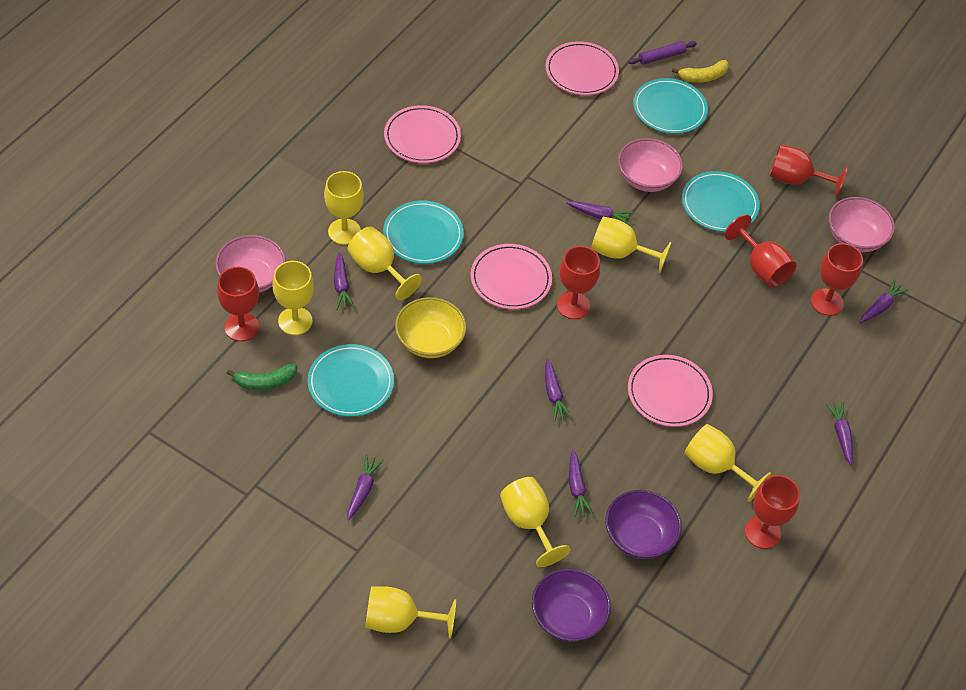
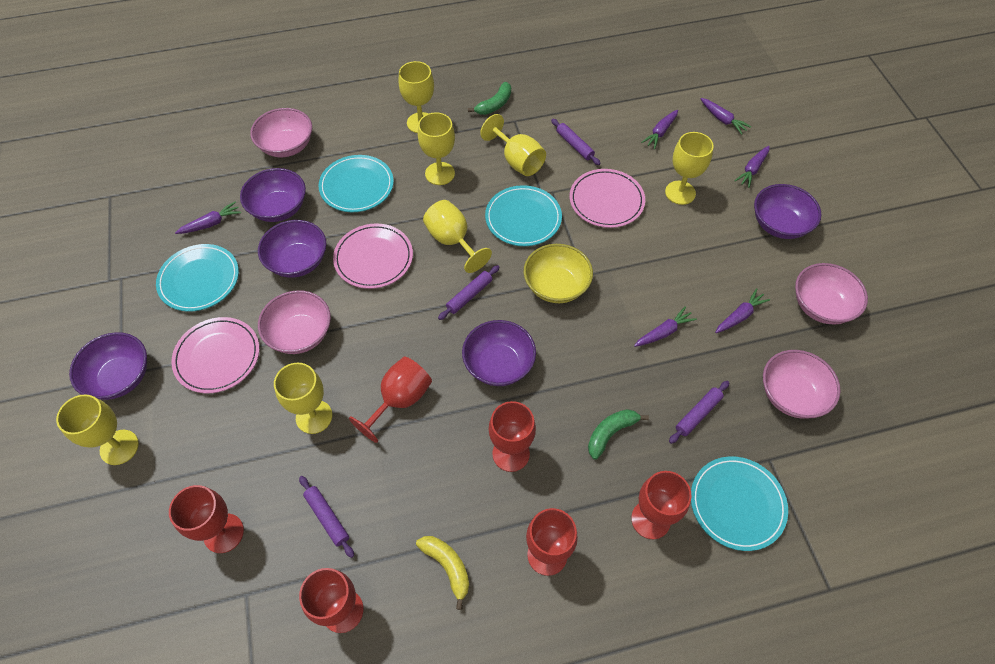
green banana: 1 -> 2
pink bowl: 3 -> 4
pink plate: 4 -> 3
purple bowl: 2 -> 5
purple carrot: 7 -> 6
purple rolling pin: 1 -> 4

